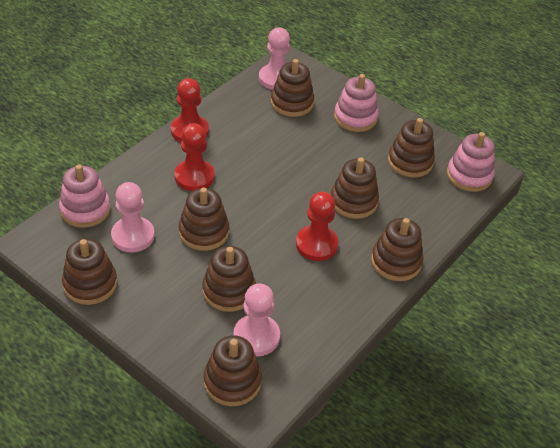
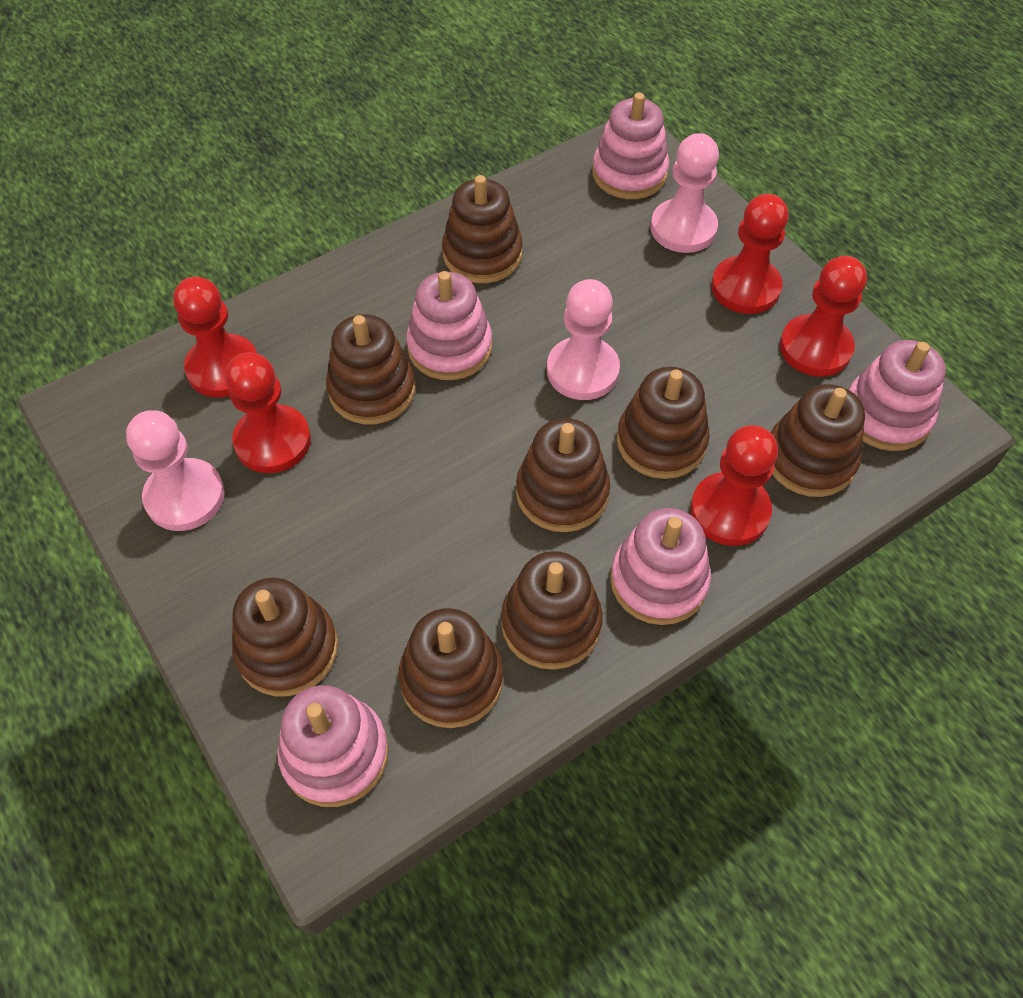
pink stacking toy: 3 -> 5
red pawn: 3 -> 5

